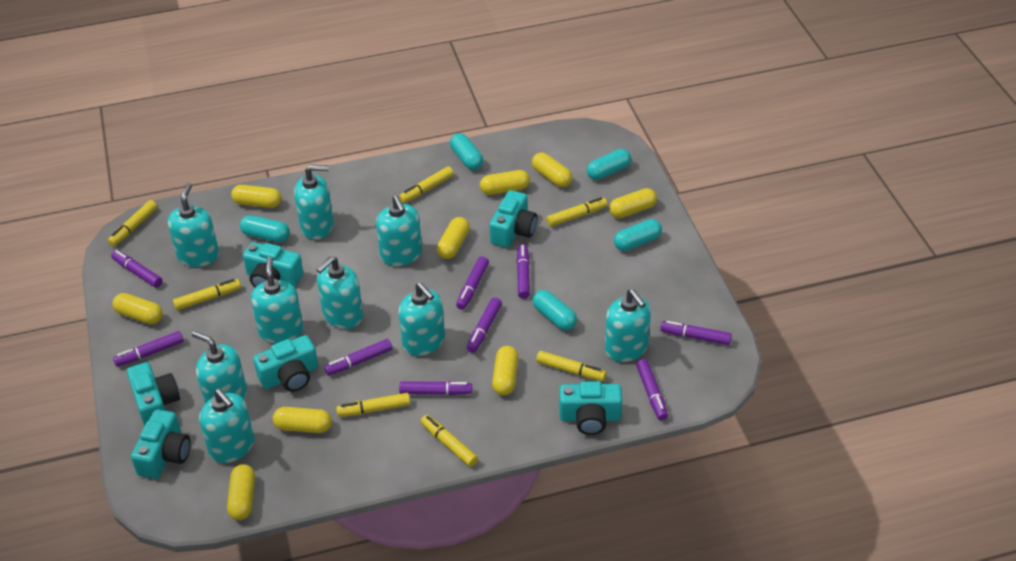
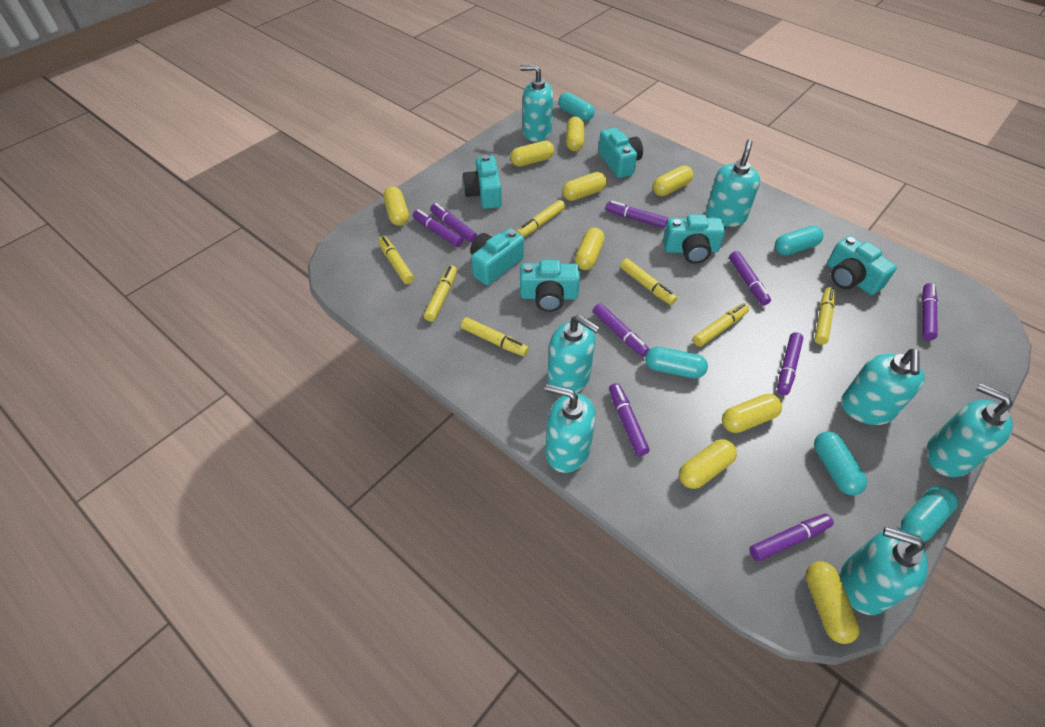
turquoise soap dispenser: 9 -> 7

